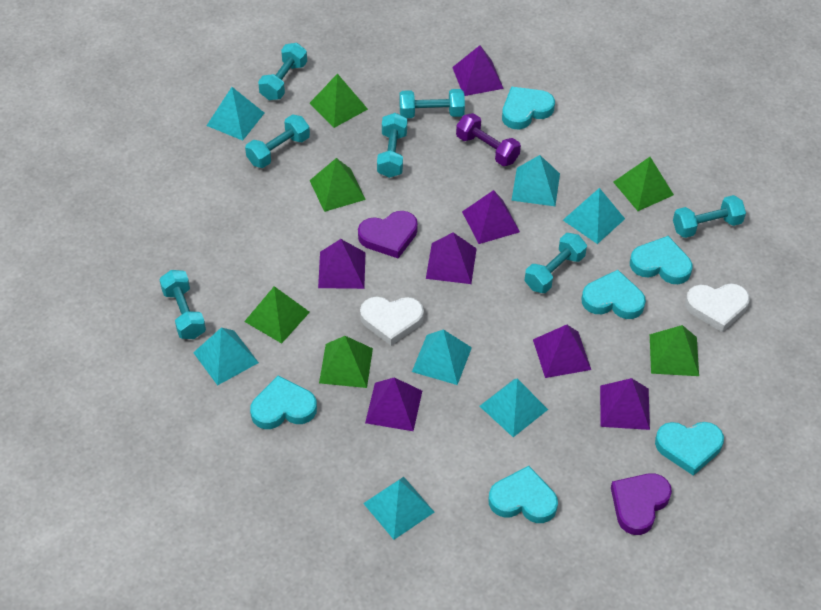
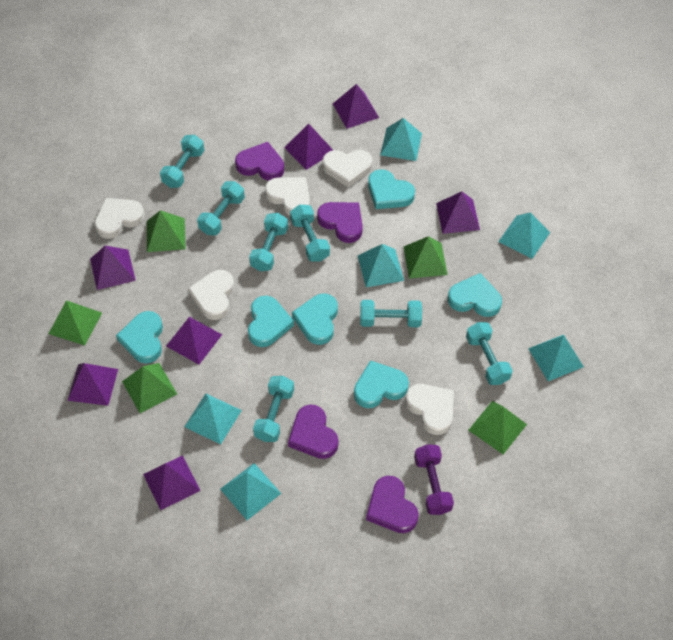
green pyramid: 6 -> 5
purple heart: 2 -> 4
turquoise pyramid: 7 -> 6
white heart: 2 -> 5

